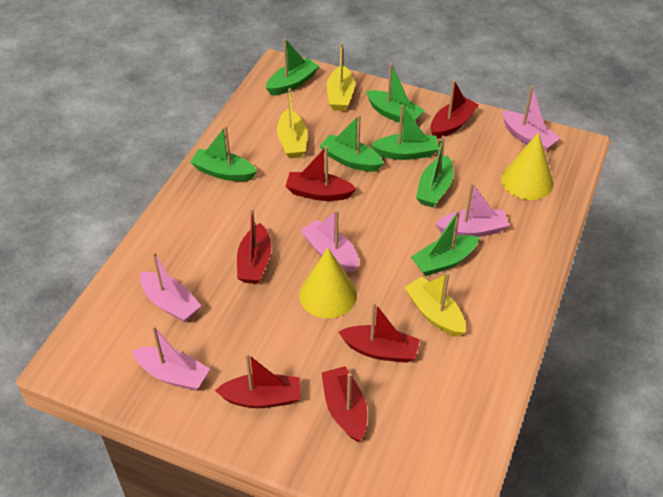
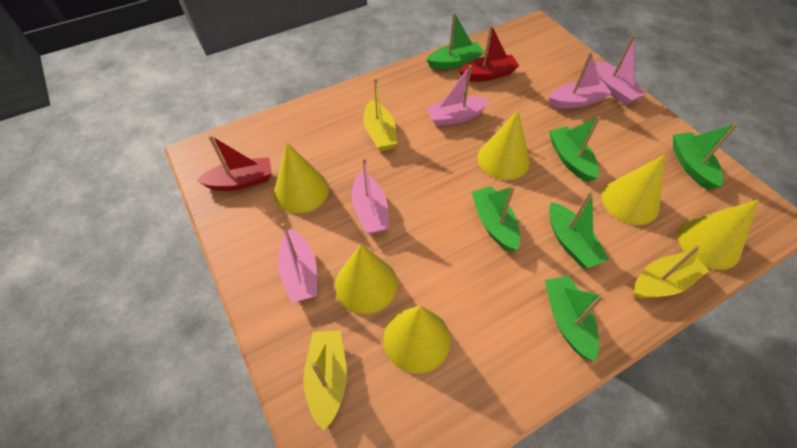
green boat: 7 -> 6
red boat: 6 -> 2
yellow cone: 2 -> 6

